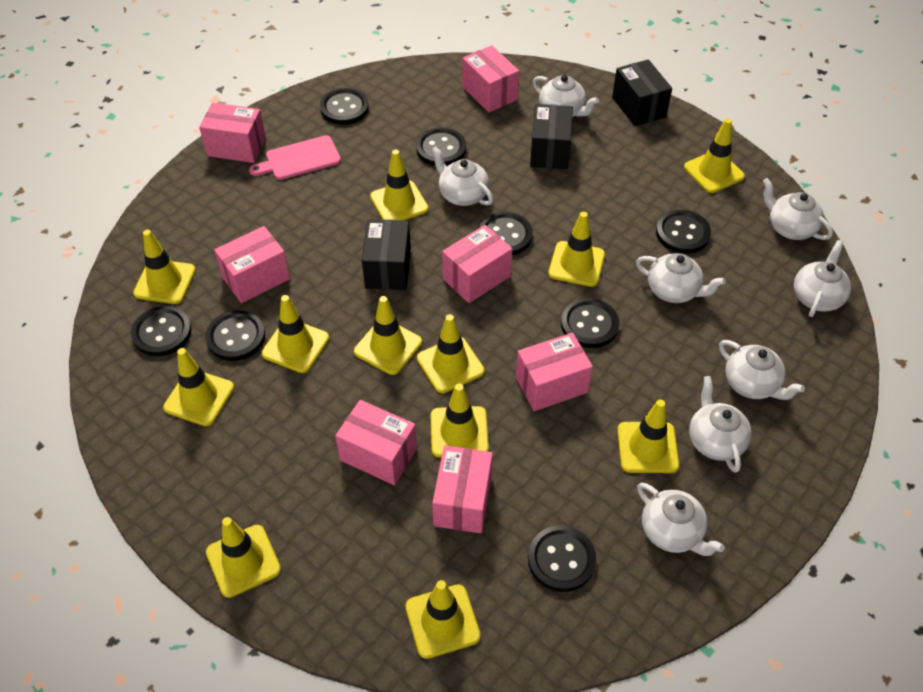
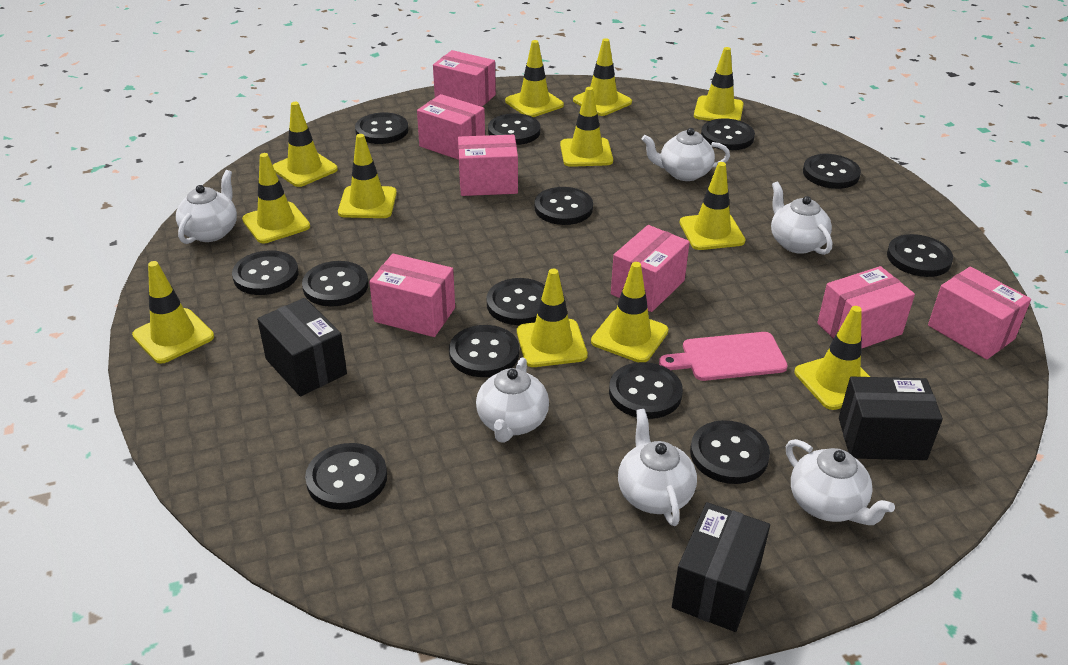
black button: 8 -> 13
white teapot: 8 -> 6

